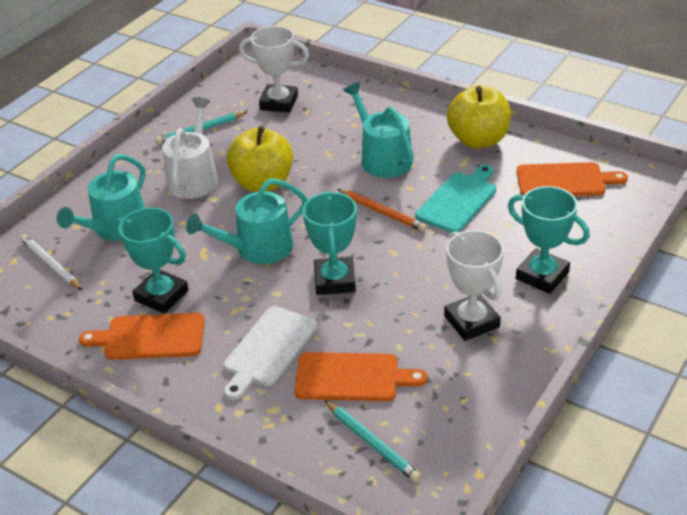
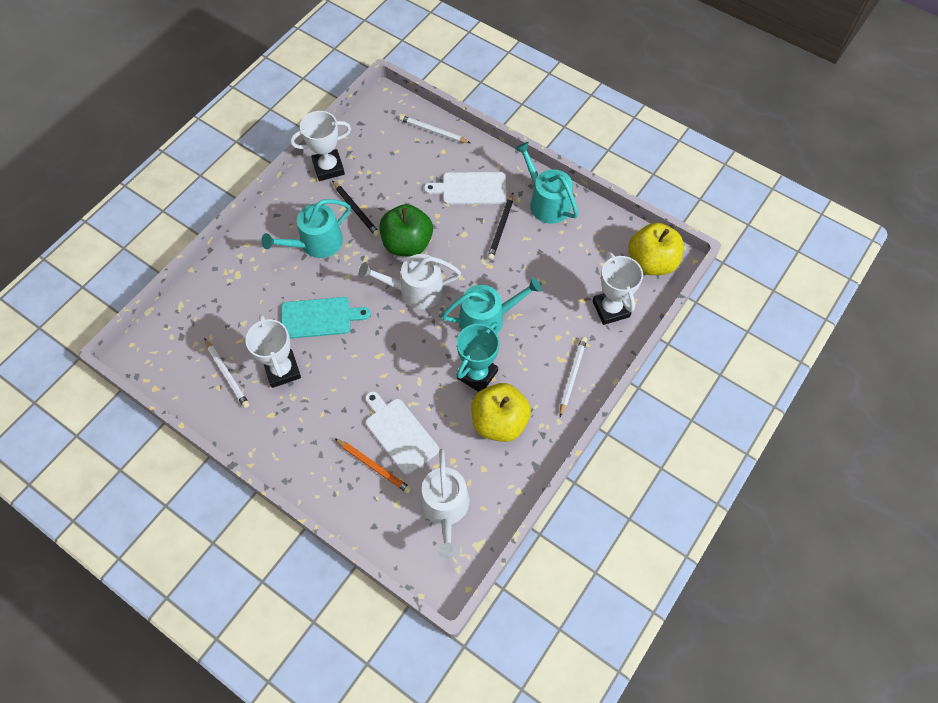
black pencil: 0 -> 2
green apple: 0 -> 1
orange cutting board: 3 -> 0
turquoise pencil: 2 -> 0
turquoise trophy: 3 -> 1
white cutting board: 1 -> 2
white pencil: 1 -> 3
white trophy: 2 -> 3
white watering can: 1 -> 2

